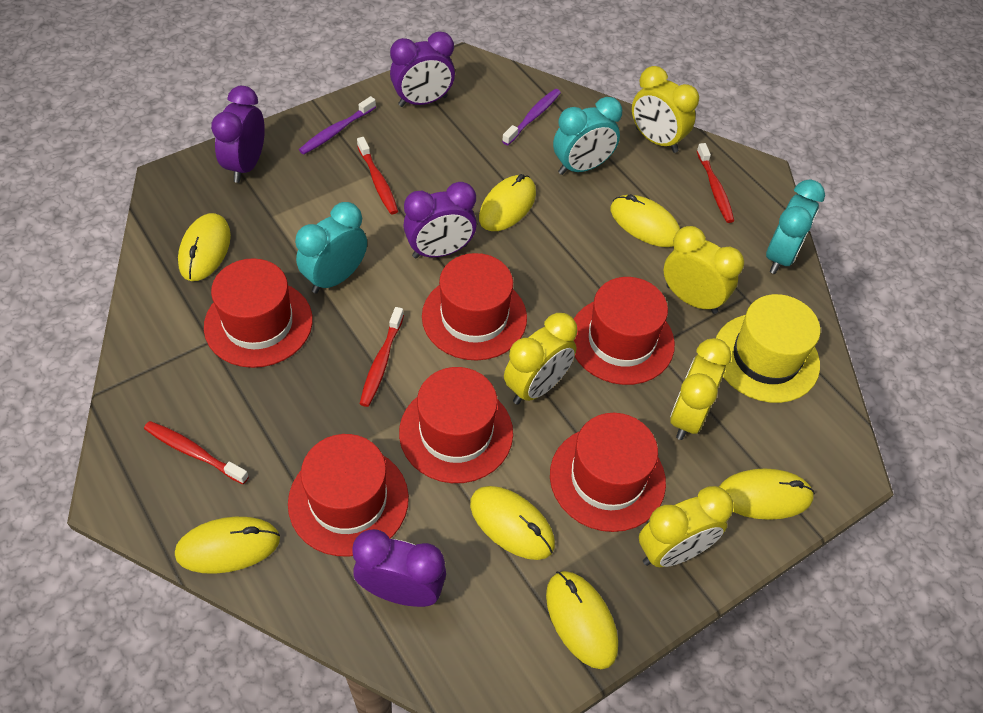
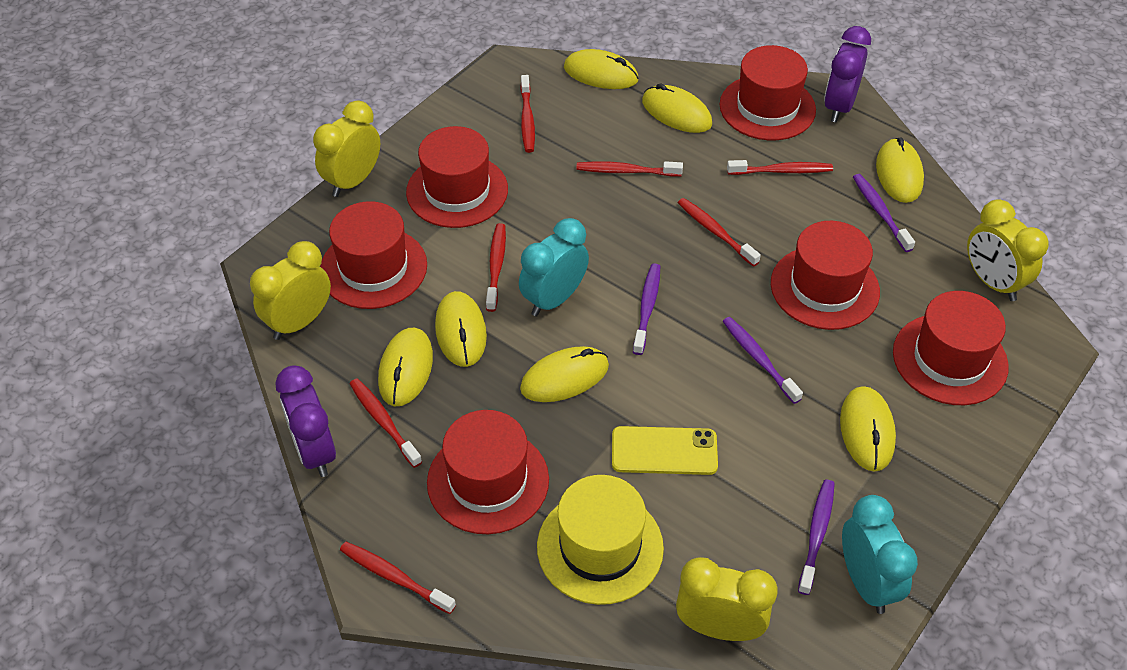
purple clock: 4 -> 2
purple toothbrush: 2 -> 4
red toothbrush: 4 -> 7
turquoise clock: 3 -> 2
yellow clock: 5 -> 4
yellow phone: 0 -> 1

